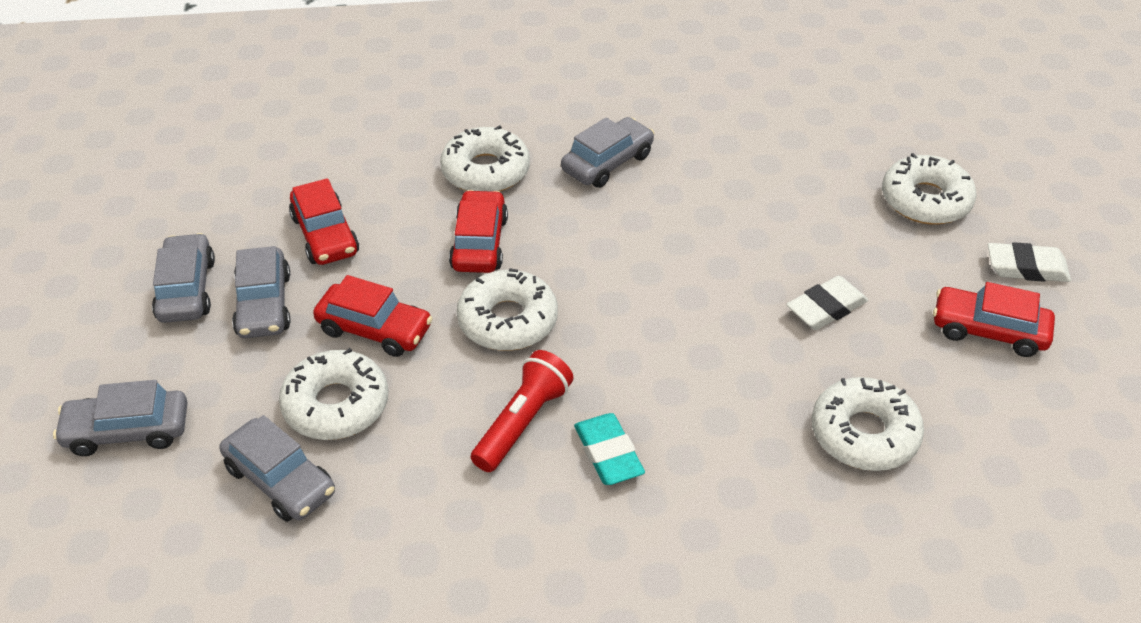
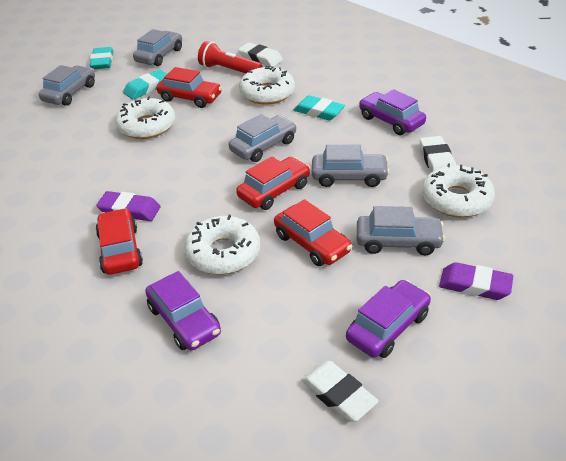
purple car: 0 -> 3
purple eraser: 0 -> 2
turquoise eraser: 1 -> 3
white donut: 5 -> 4
white eraser: 2 -> 3

